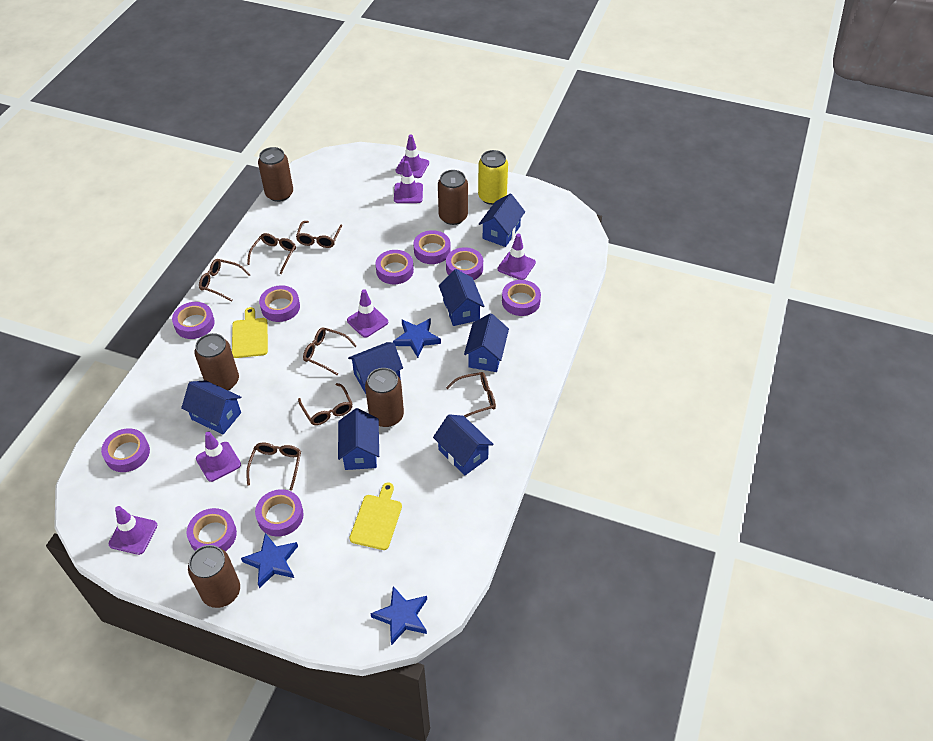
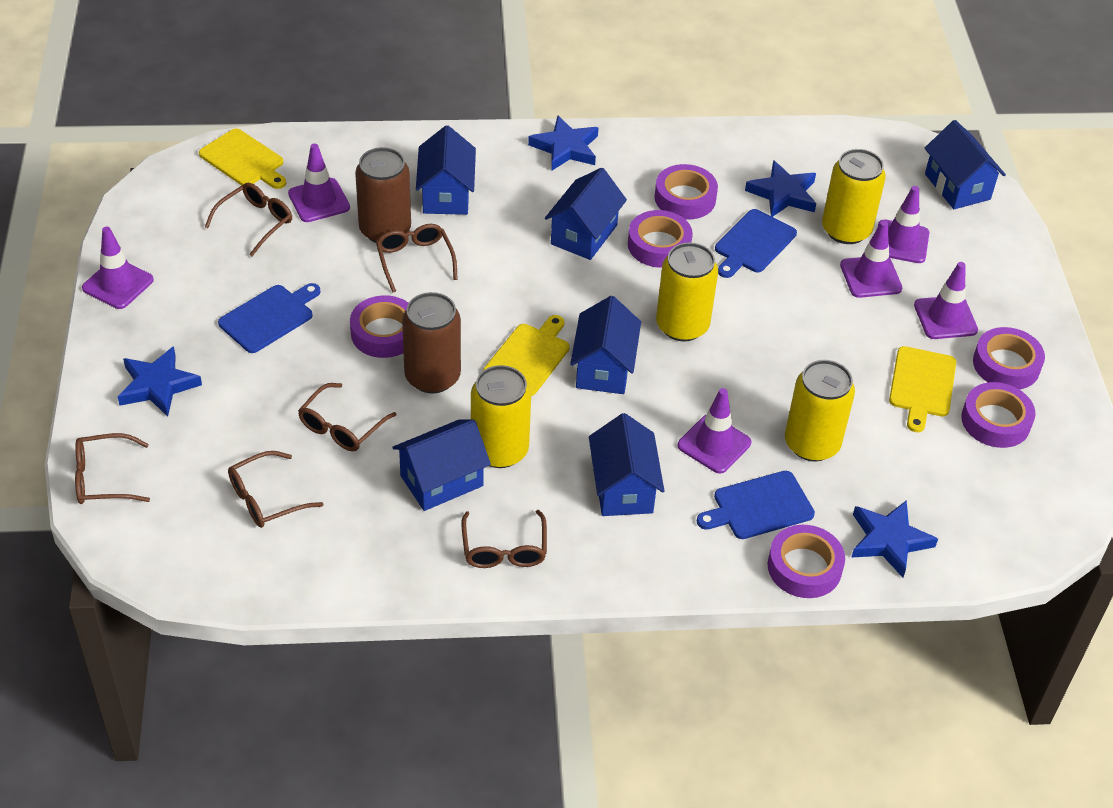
blue cutting board: 0 -> 3
blue house: 7 -> 6
blue star: 3 -> 4
brown can: 5 -> 2
brown glasses: 7 -> 6
purple tape: 9 -> 6
yellow can: 1 -> 4
yellow cutting board: 2 -> 3

